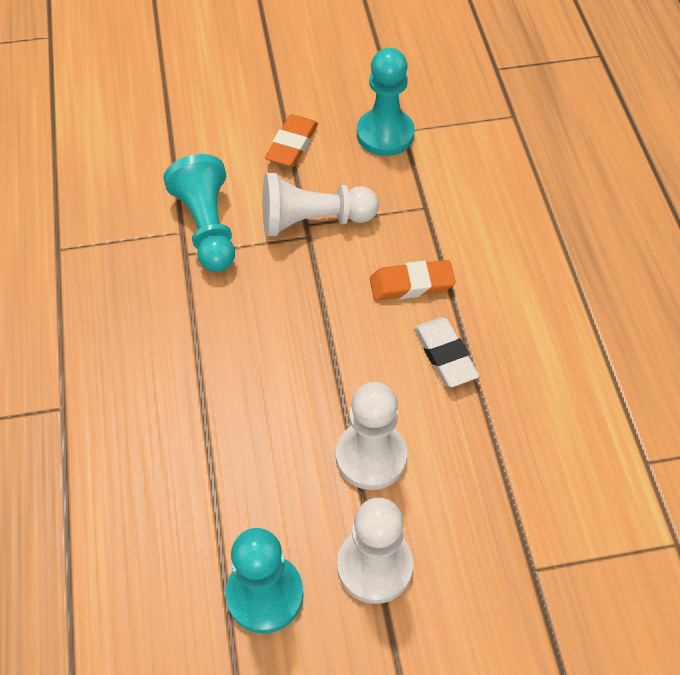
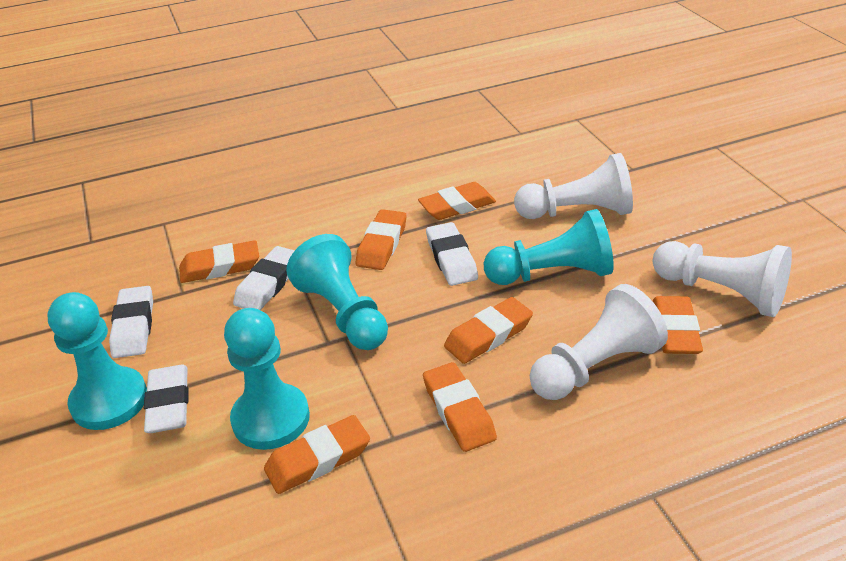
orange eraser: 2 -> 7
turquoise pawn: 3 -> 4
white eraser: 1 -> 4

